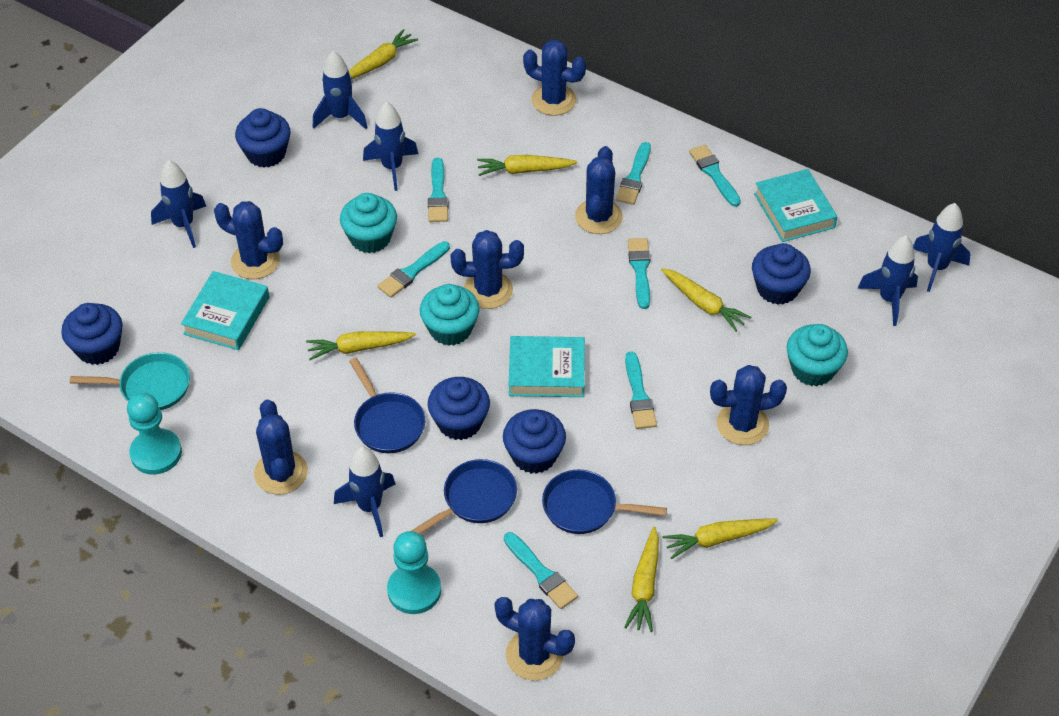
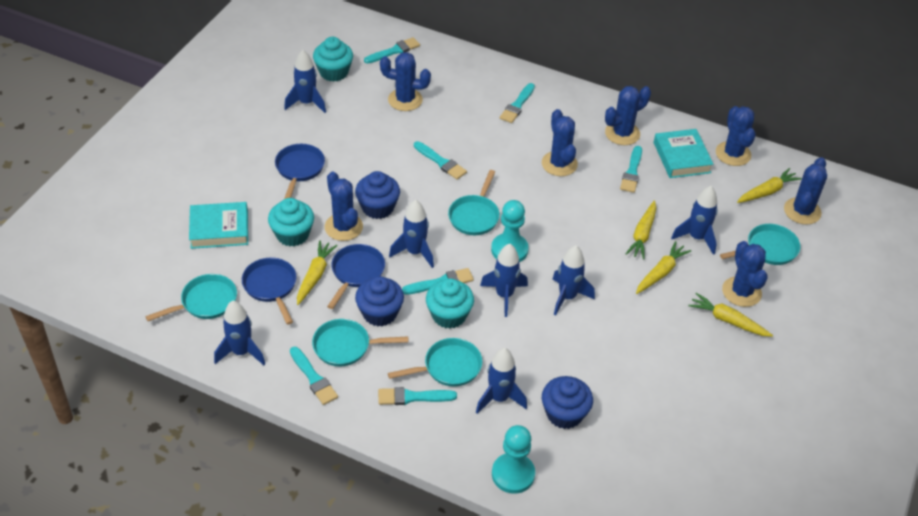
blue cupcake: 5 -> 3
blue rocket: 6 -> 7
turquoise book: 3 -> 2
turquoise pan: 1 -> 5
yellow carrot: 6 -> 5

